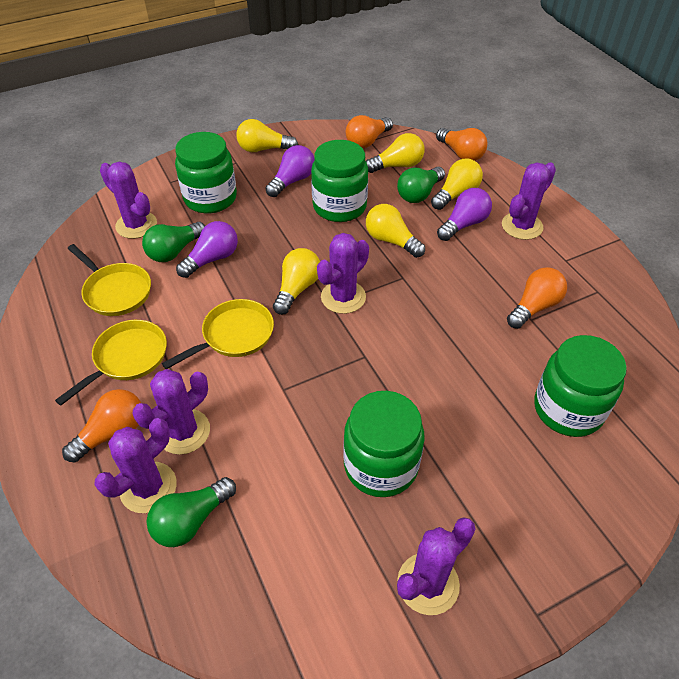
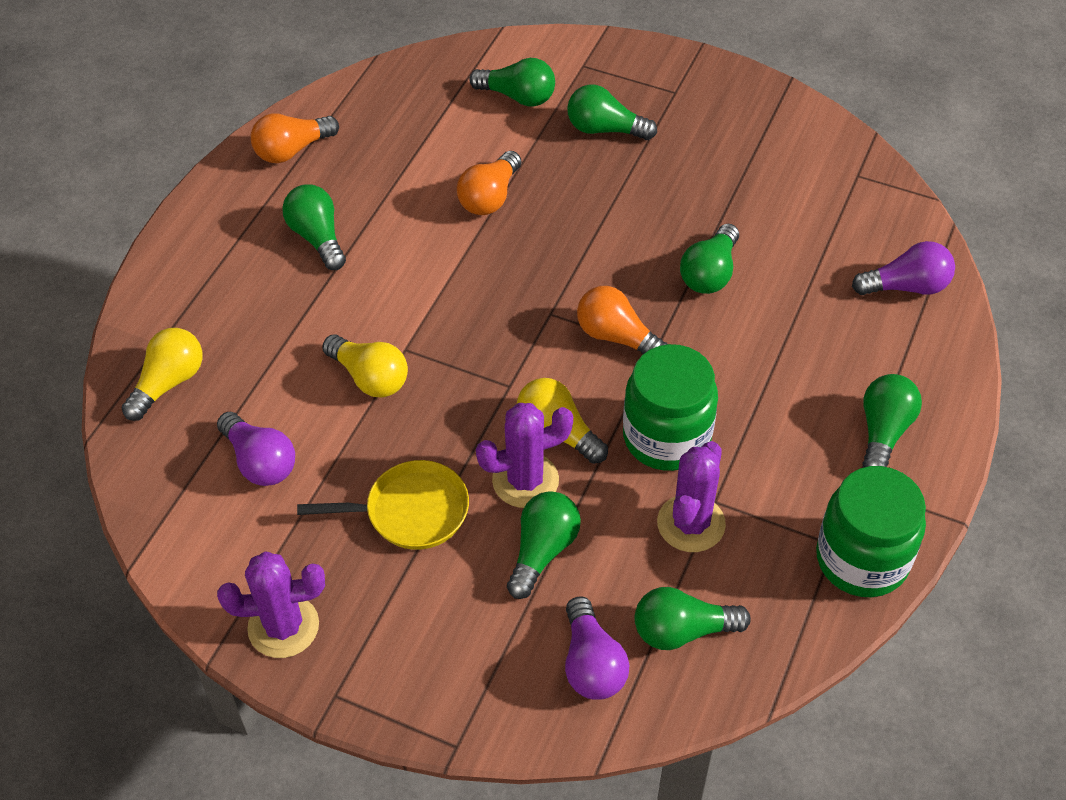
green jar: 4 -> 2
green light bulb: 3 -> 7
orange light bulb: 4 -> 3
purple cactus: 6 -> 3
yellow light bulb: 5 -> 3
yellow pan: 3 -> 1

